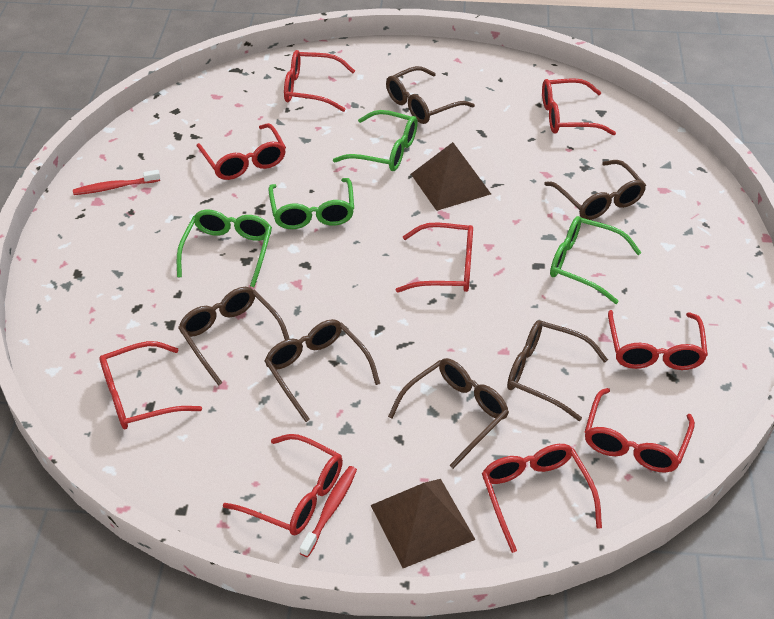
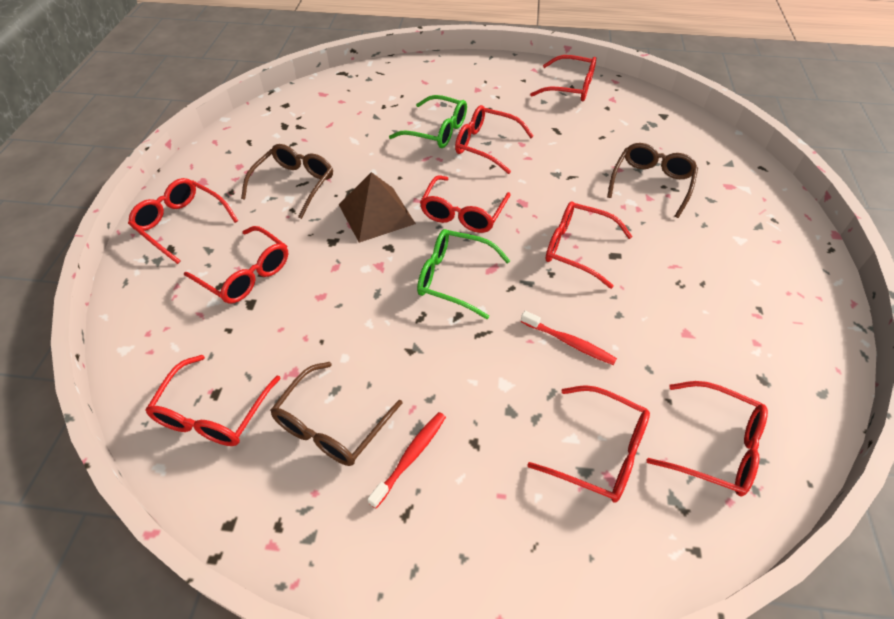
brown glasses: 6 -> 3
brown pyramid: 2 -> 1
green glasses: 4 -> 2

